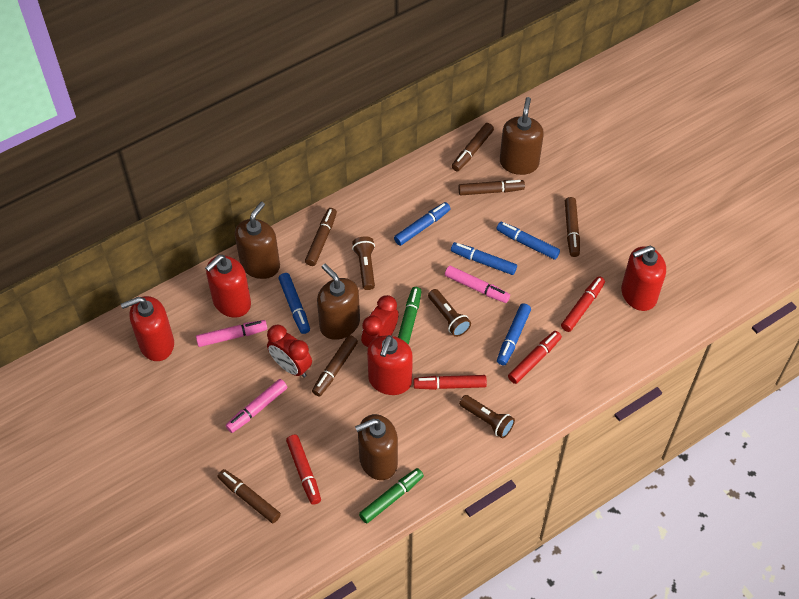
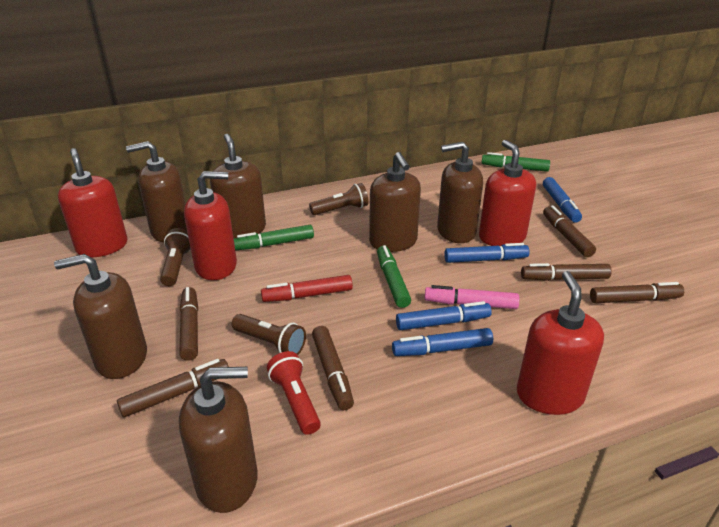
blue marker: 5 -> 4
brown soap dispenser: 4 -> 6
green marker: 2 -> 3
pink marker: 3 -> 1
red clock: 2 -> 0
red flashlight: 0 -> 1
red marker: 4 -> 1

